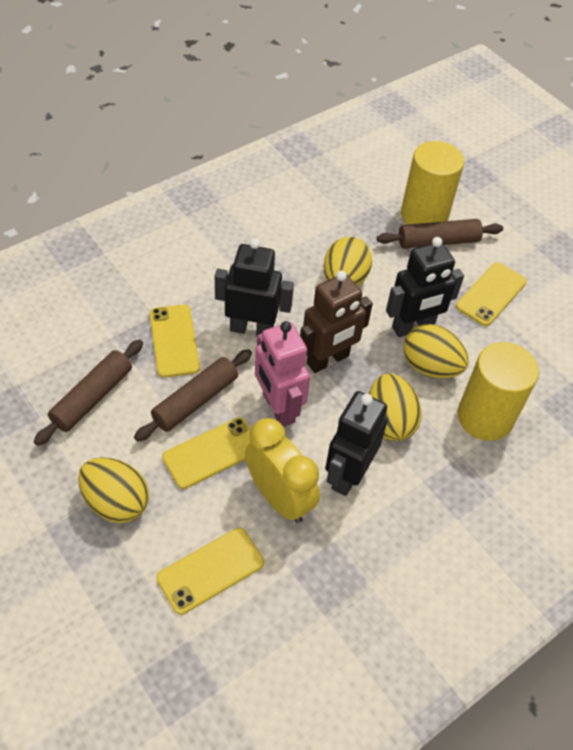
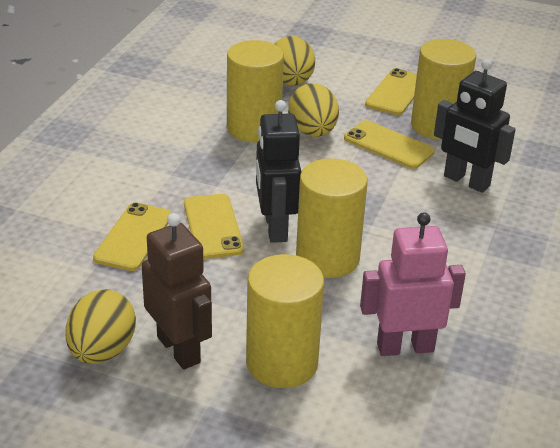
black robot: 3 -> 2
brown rolling pin: 3 -> 0
yellow clock: 1 -> 0
yellow cylinder: 2 -> 4
yellow egg: 4 -> 3

